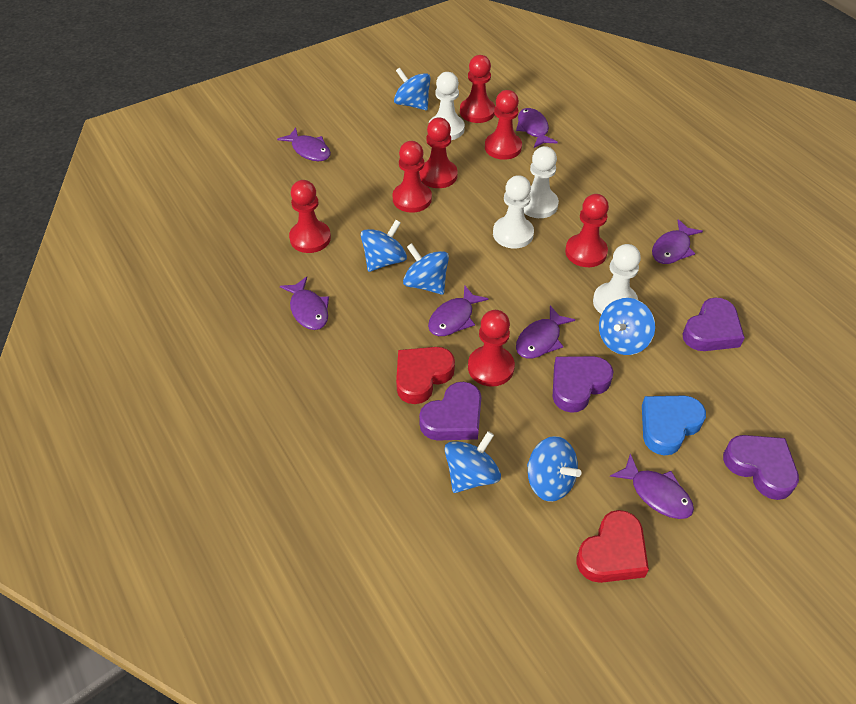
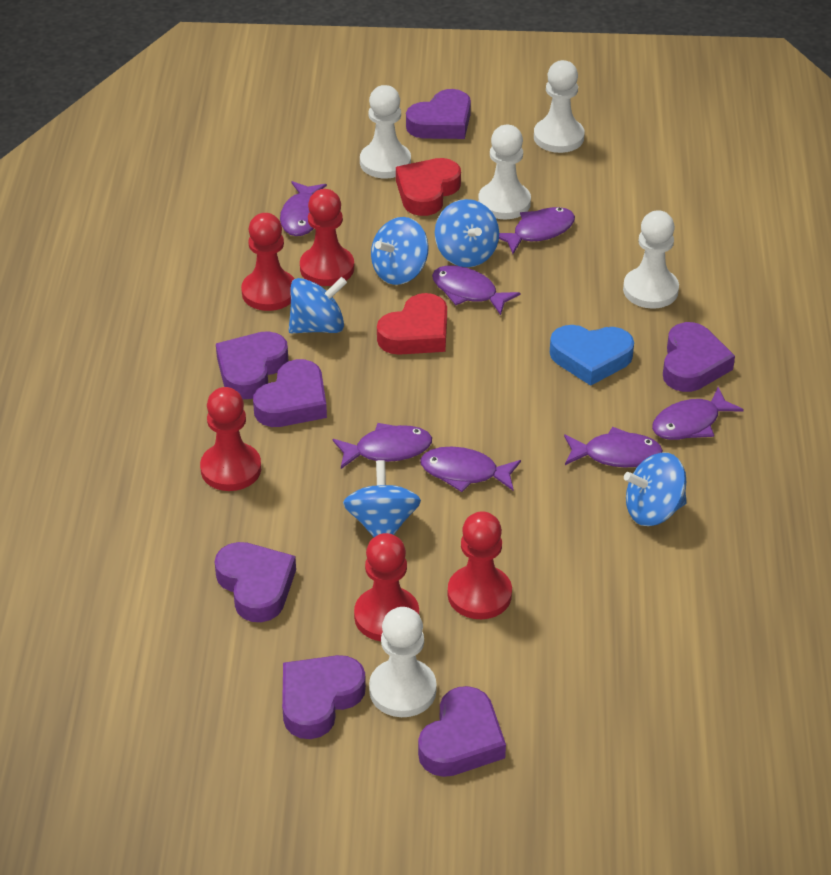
blue spinning top: 6 -> 5
purple heart: 4 -> 7
red pawn: 7 -> 5
white pawn: 4 -> 5

